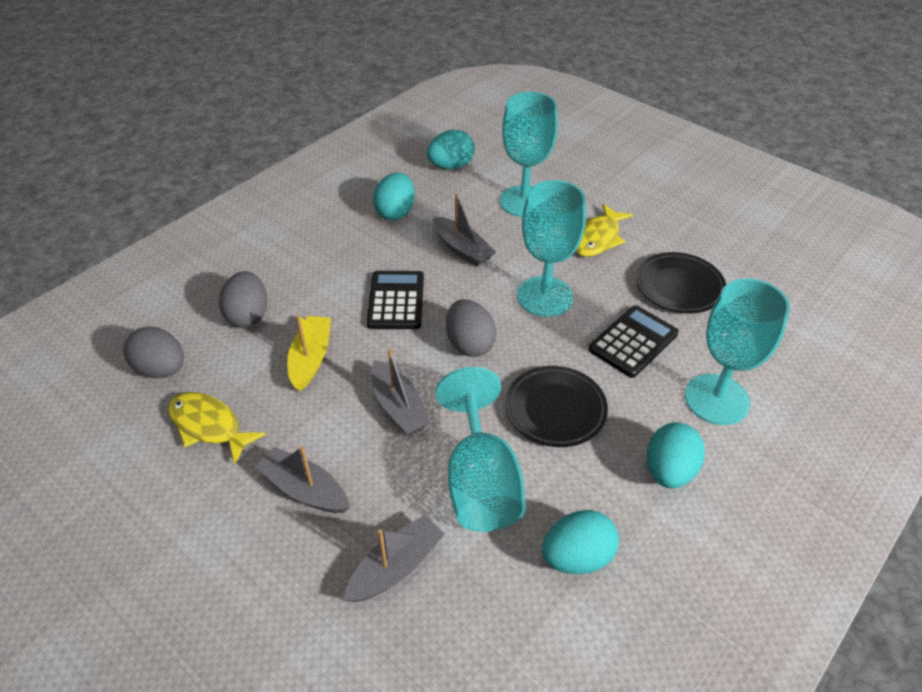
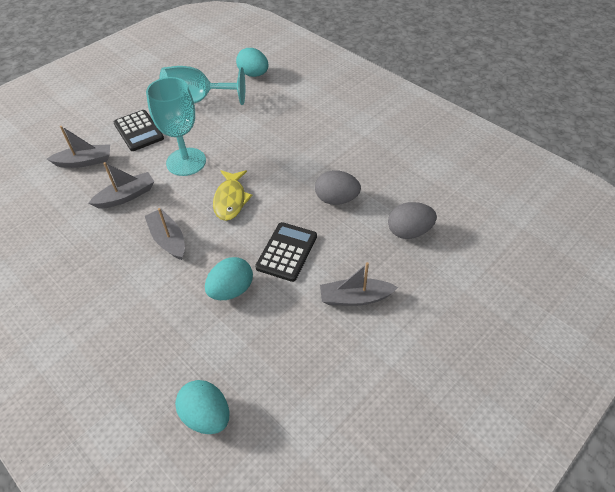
black plate: 2 -> 0
grey egg: 3 -> 2
turquoise egg: 4 -> 3
turquoise goblet: 4 -> 2
yellow boat: 1 -> 0
yellow fish: 2 -> 1

